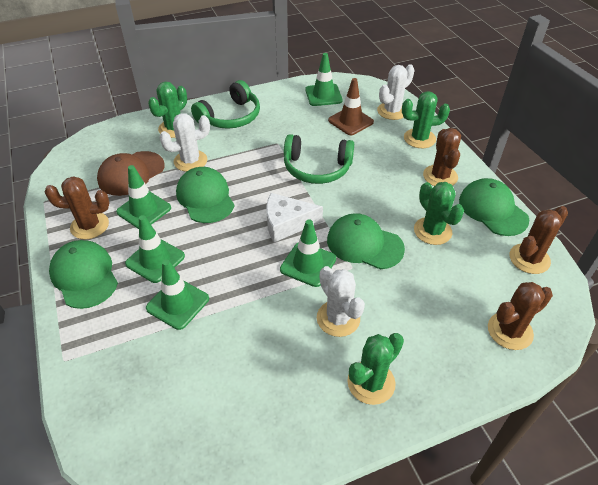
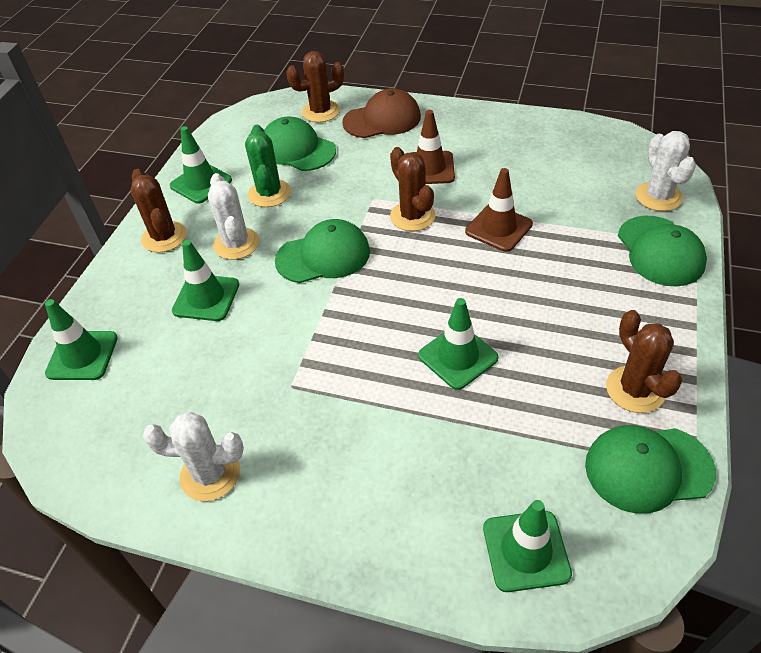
brown traffic cone: 1 -> 2
green cactus: 4 -> 1
green headphones: 2 -> 0
white cheese: 1 -> 0

